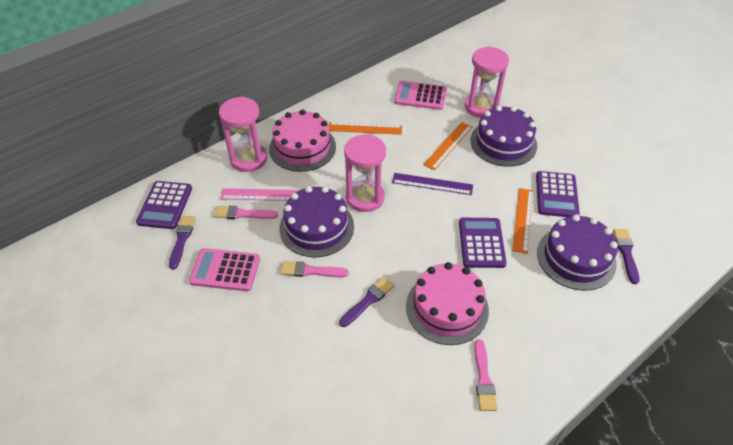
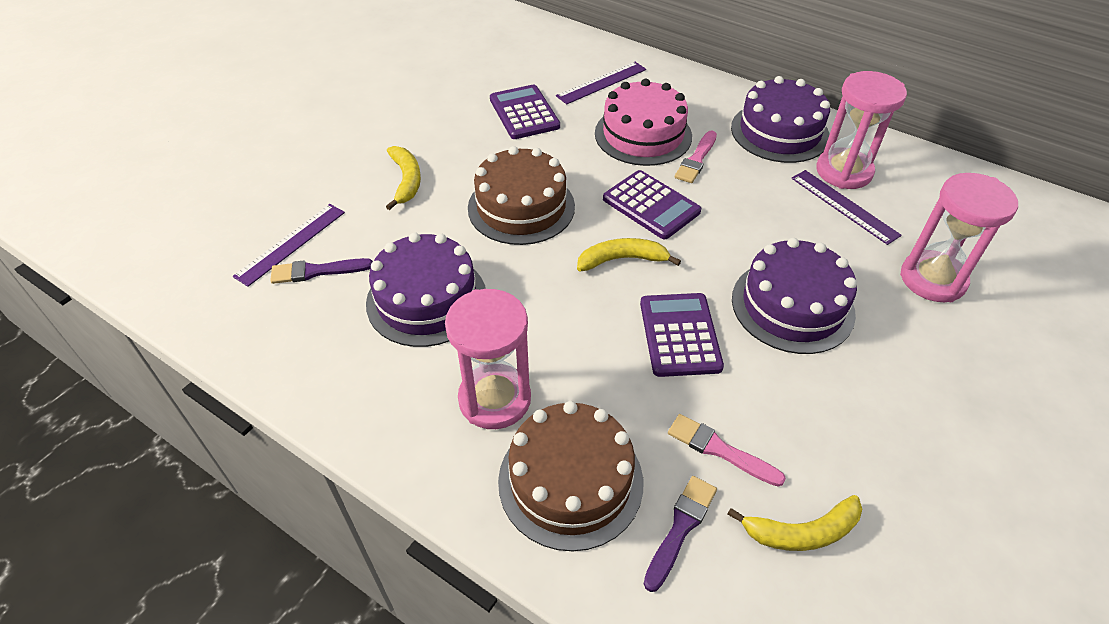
brown cake: 0 -> 2
orange ruler: 3 -> 0
pink brush: 3 -> 2
pink cake: 2 -> 1
pink calculator: 2 -> 0
pink ruler: 1 -> 0
purple brush: 3 -> 2
purple ruler: 1 -> 3
yellow banana: 0 -> 3

